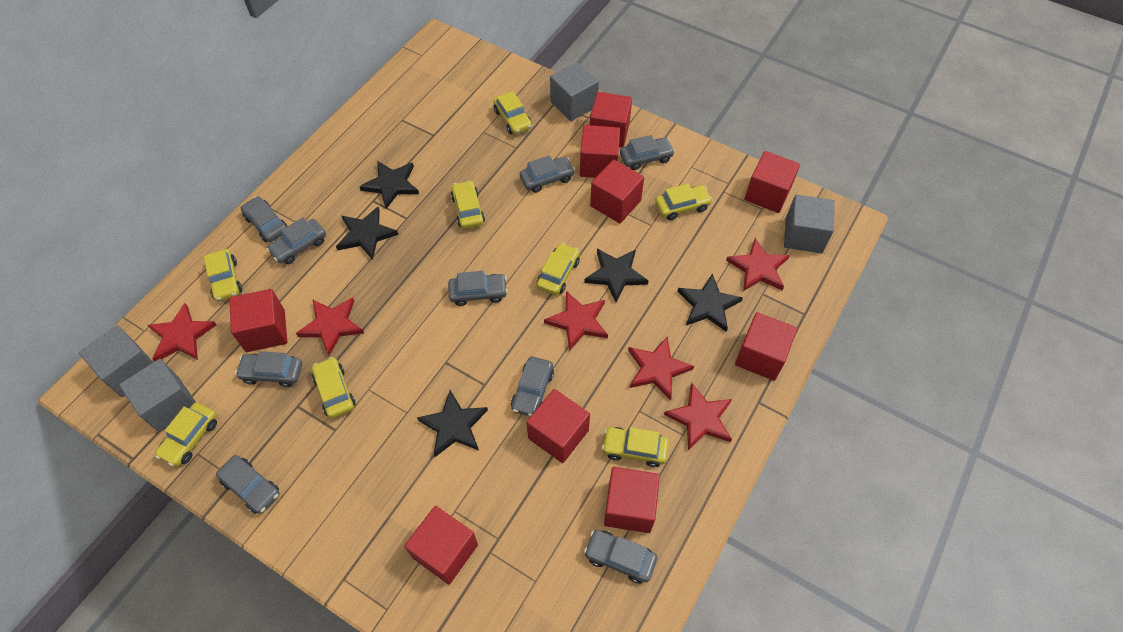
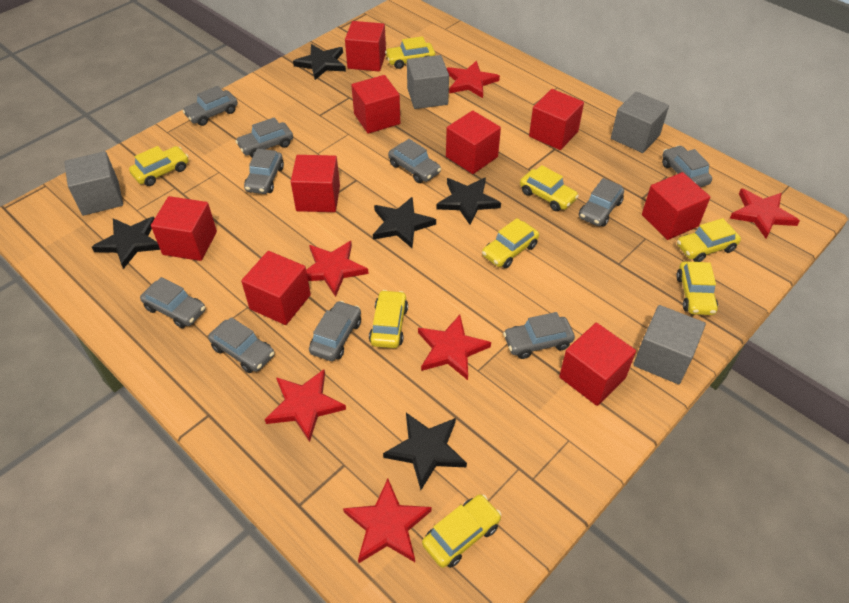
grey car: 9 -> 10

